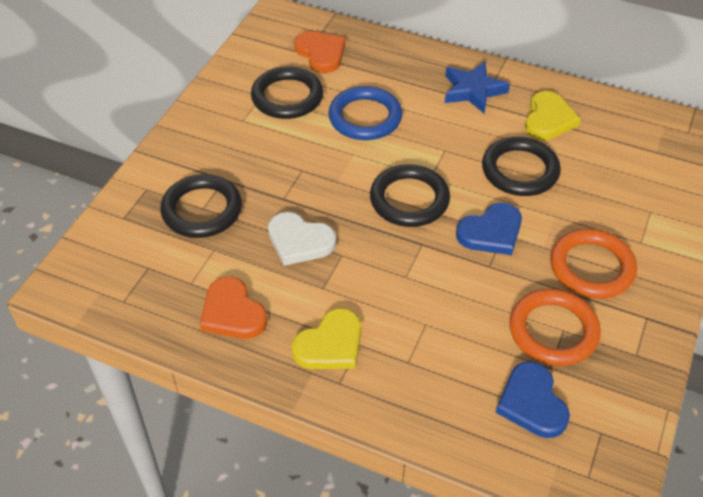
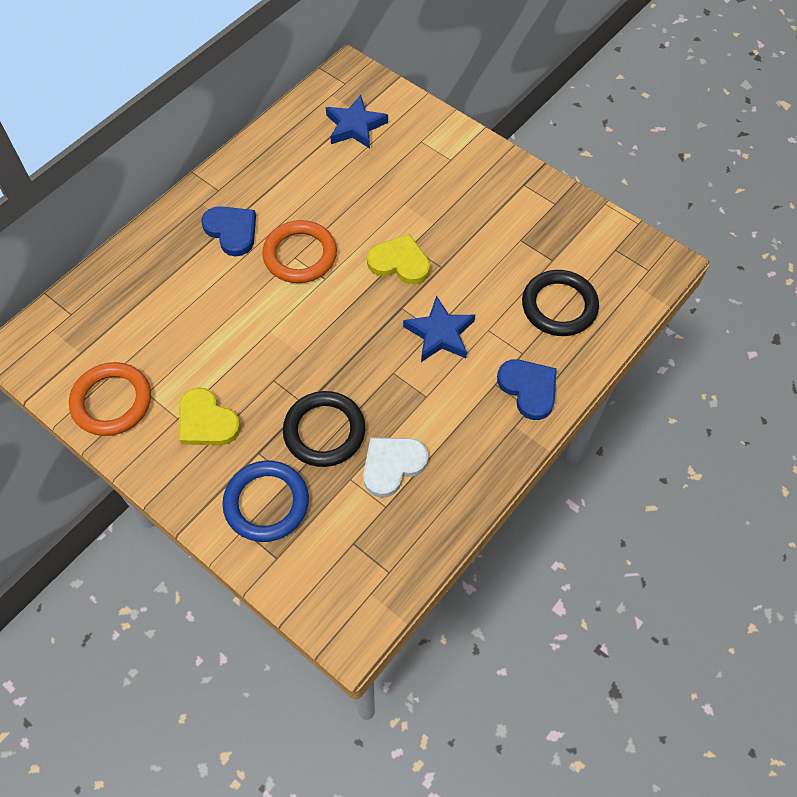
black ring: 4 -> 2
blue star: 1 -> 2
orange heart: 2 -> 0

